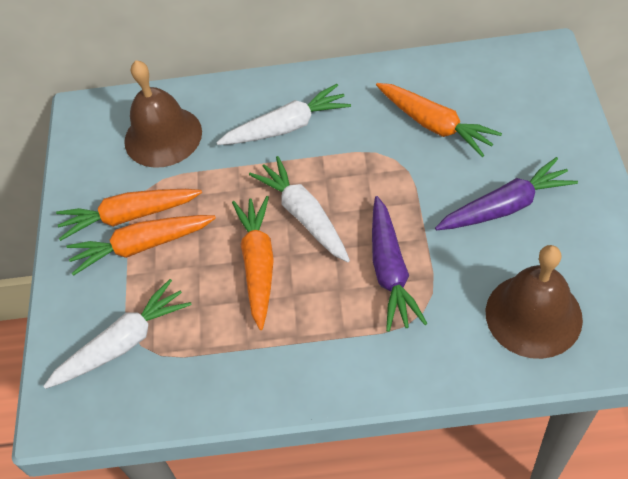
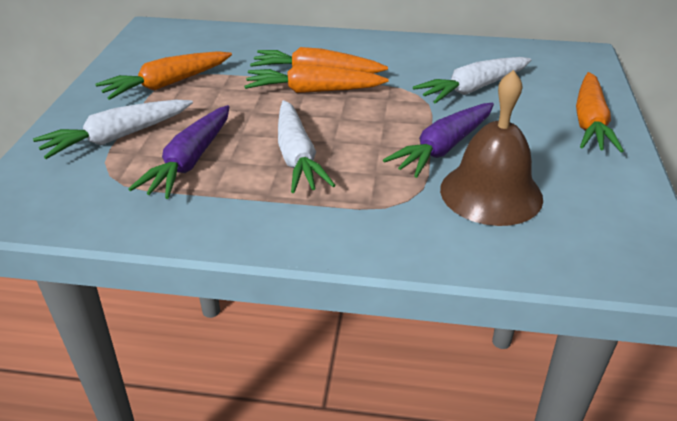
brown bell: 2 -> 1

